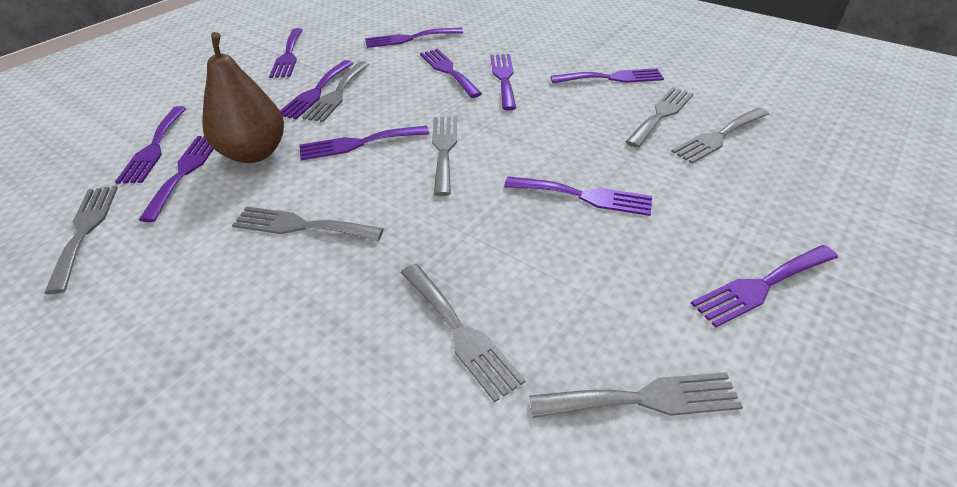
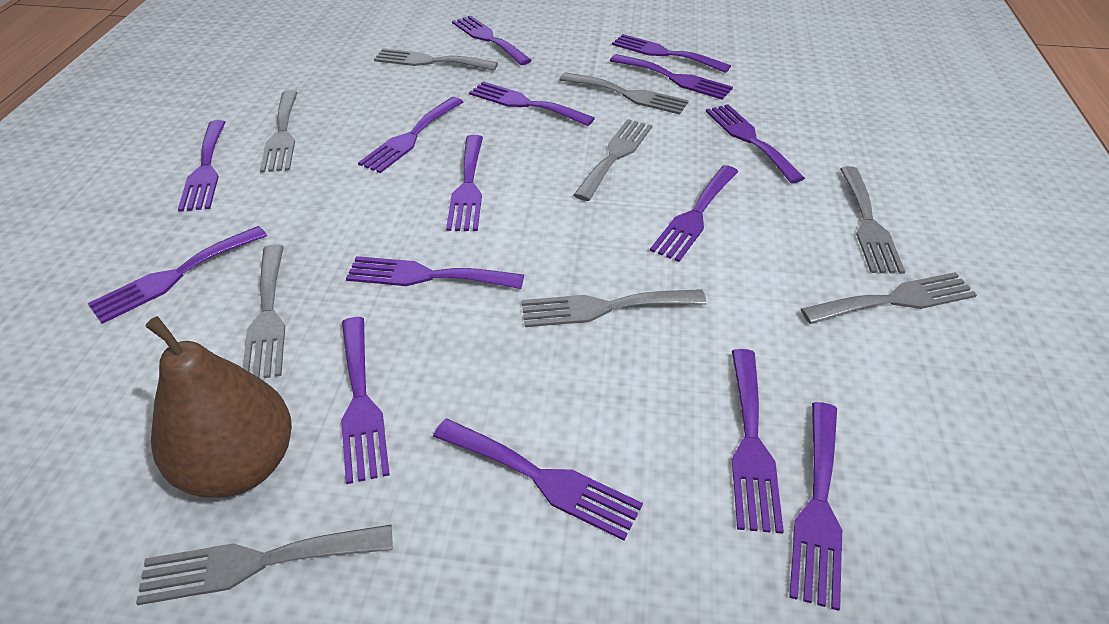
grey fork: 8 -> 9
purple fork: 11 -> 15

